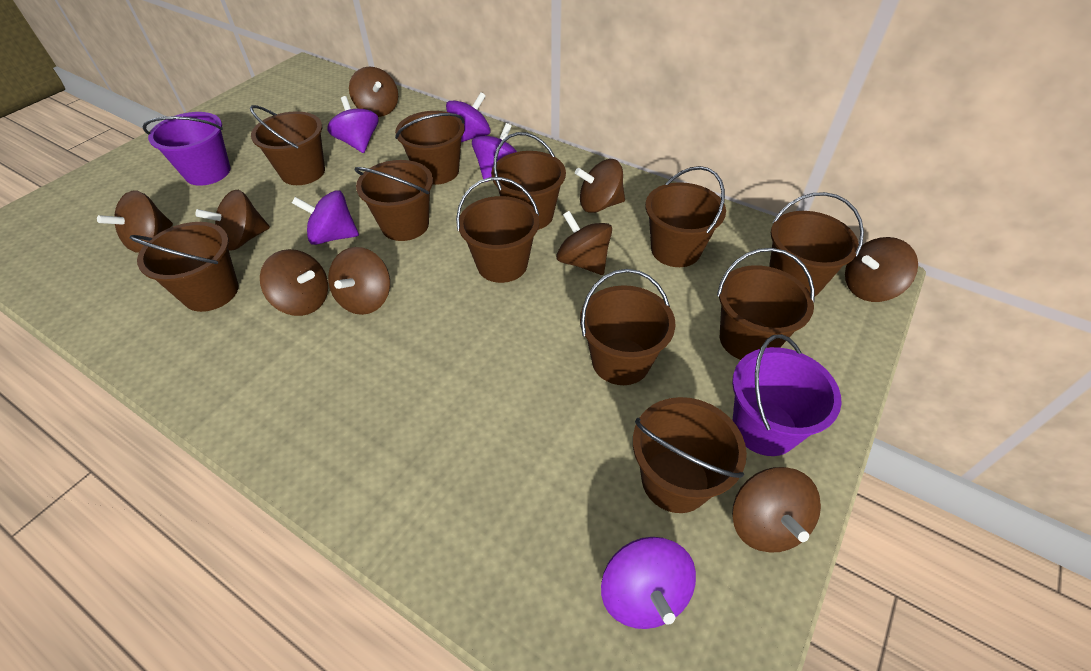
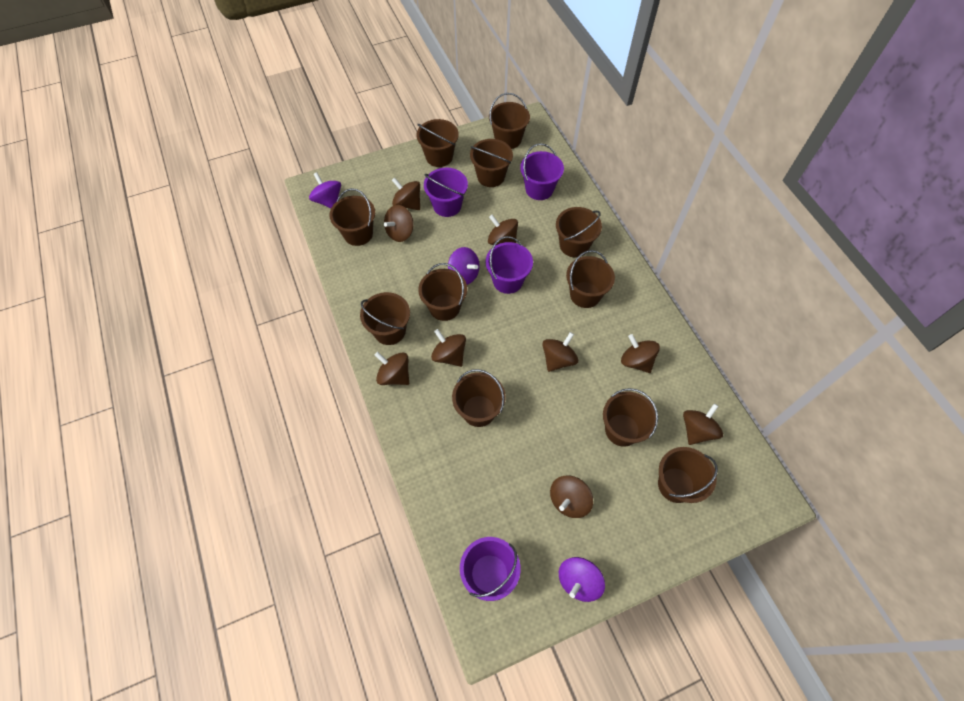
purple bucket: 2 -> 4
purple spinning top: 5 -> 3

